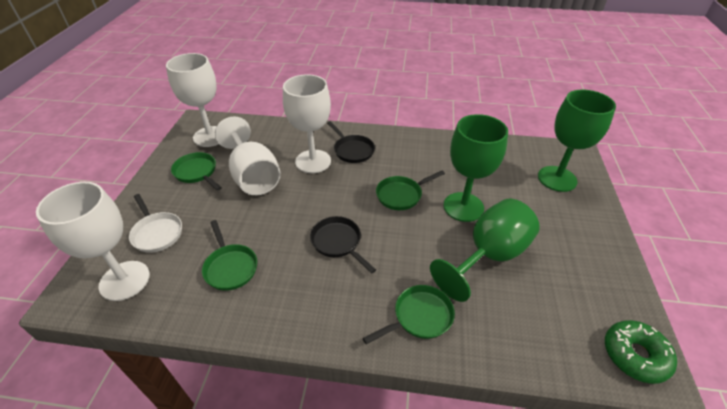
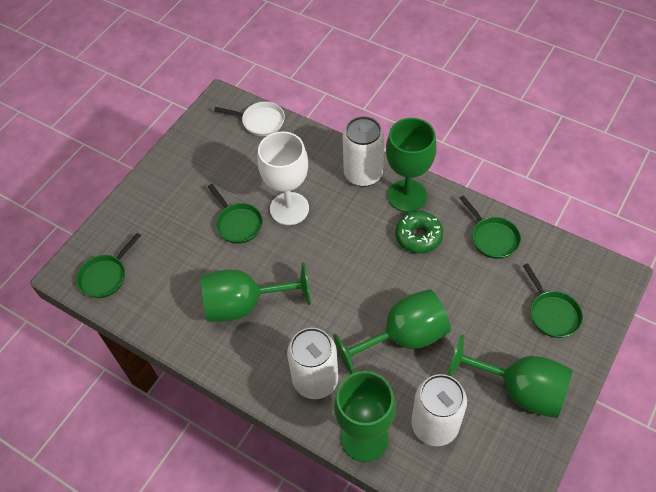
black pan: 2 -> 0
green goblet: 3 -> 5
white can: 0 -> 3
white goblet: 4 -> 1

